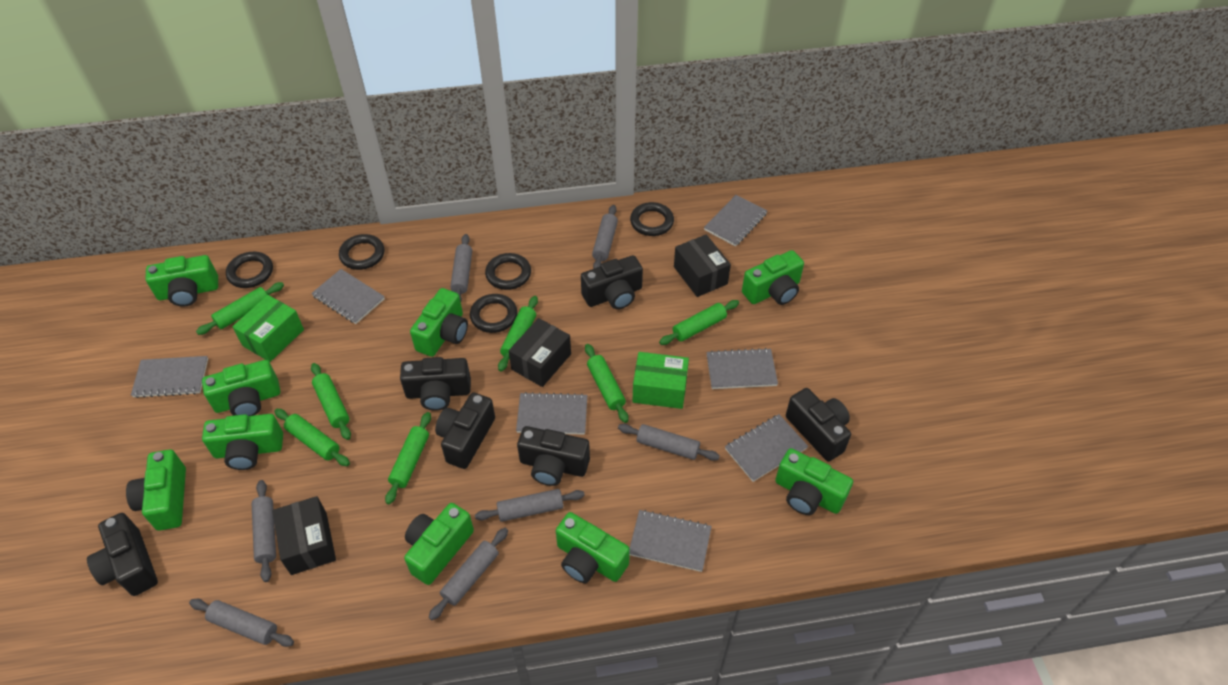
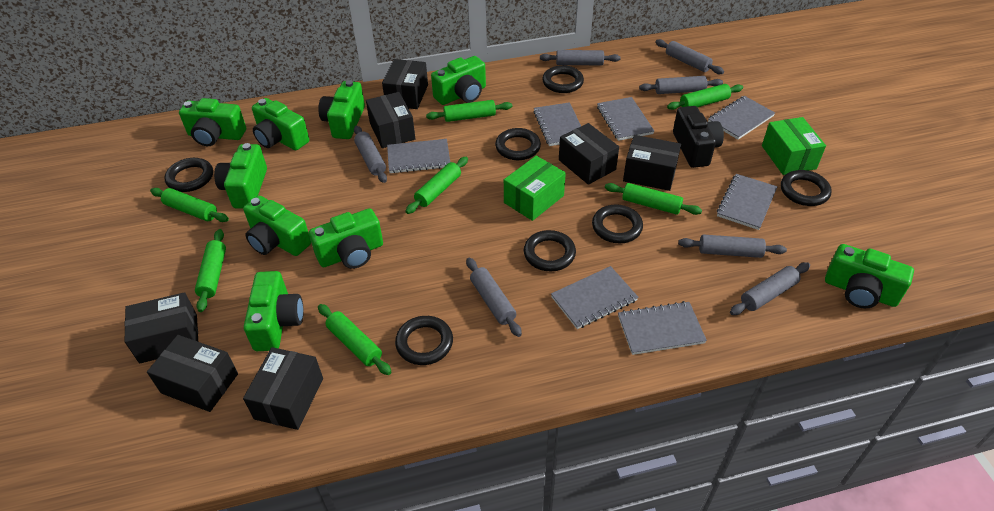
black box: 3 -> 7
black camera: 6 -> 1
black ring: 5 -> 7

